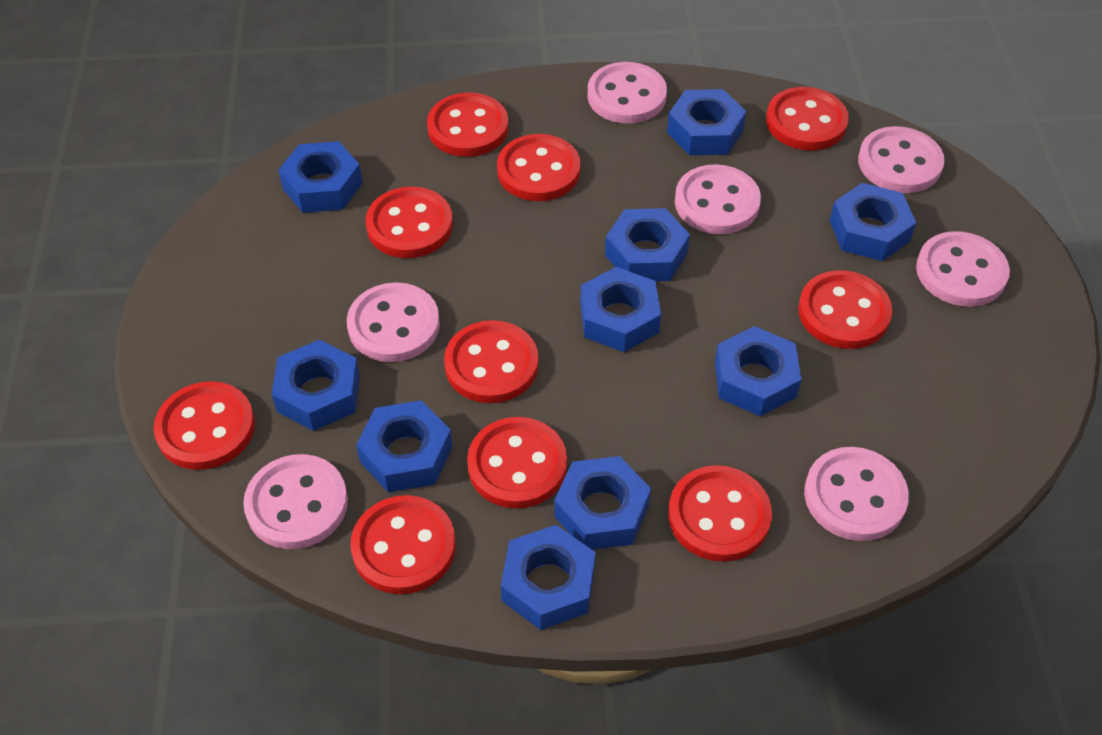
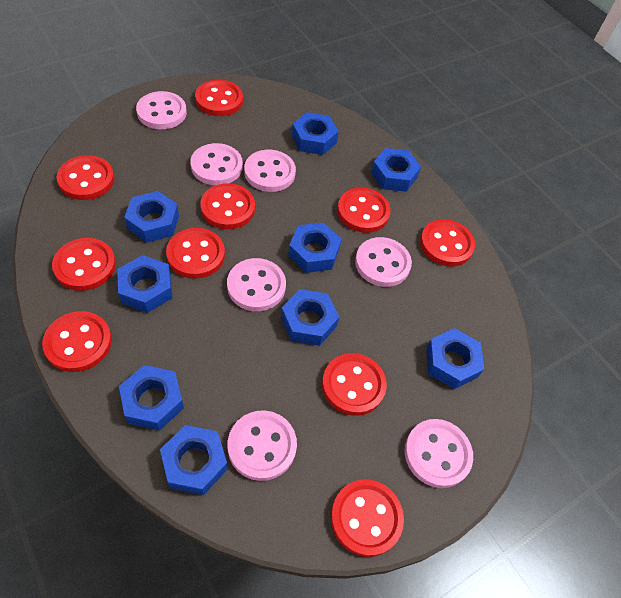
blue nut: 10 -> 9

